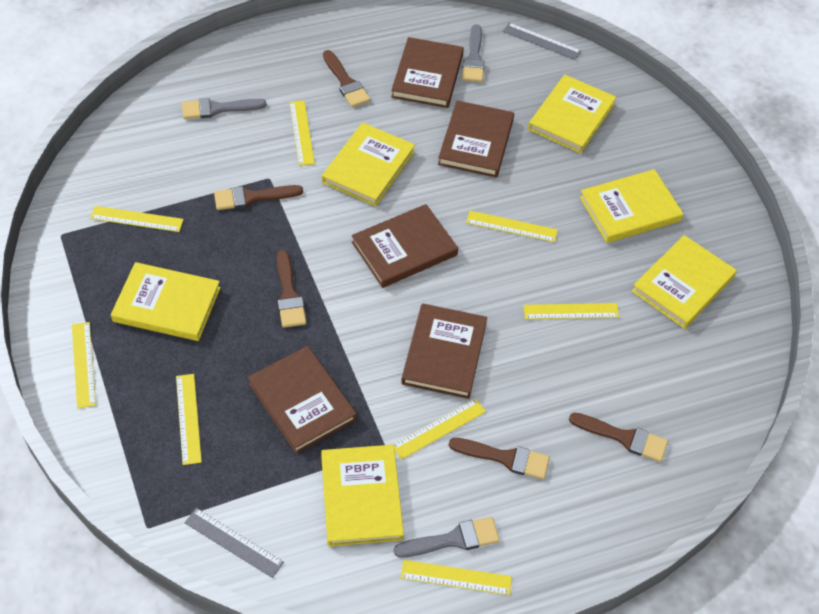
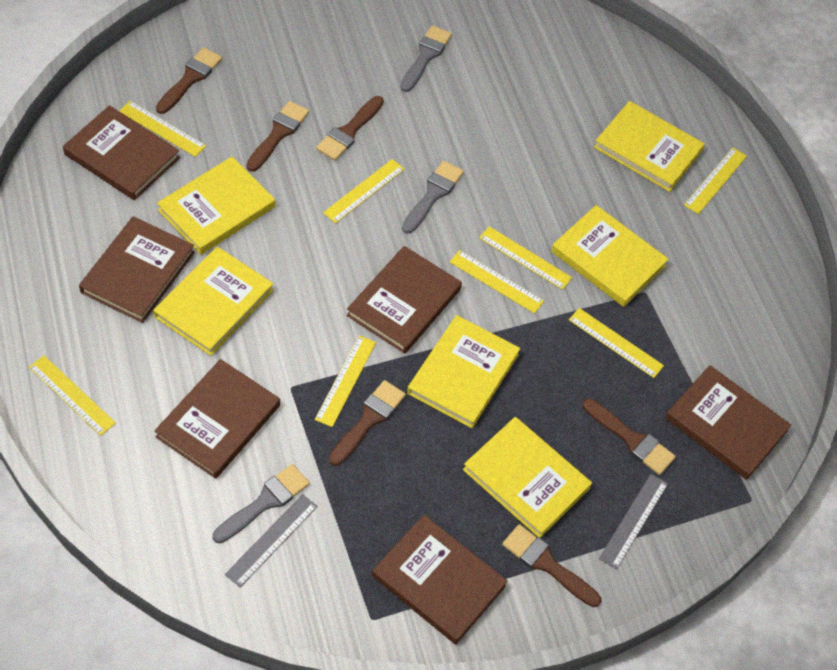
brown book: 5 -> 6
brown brush: 5 -> 6

